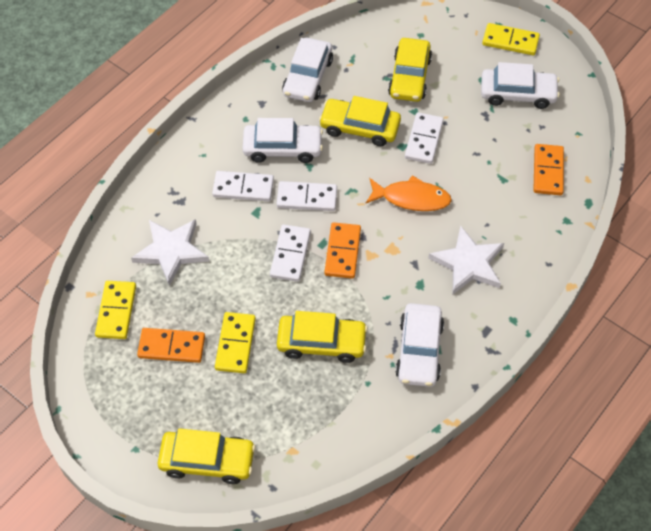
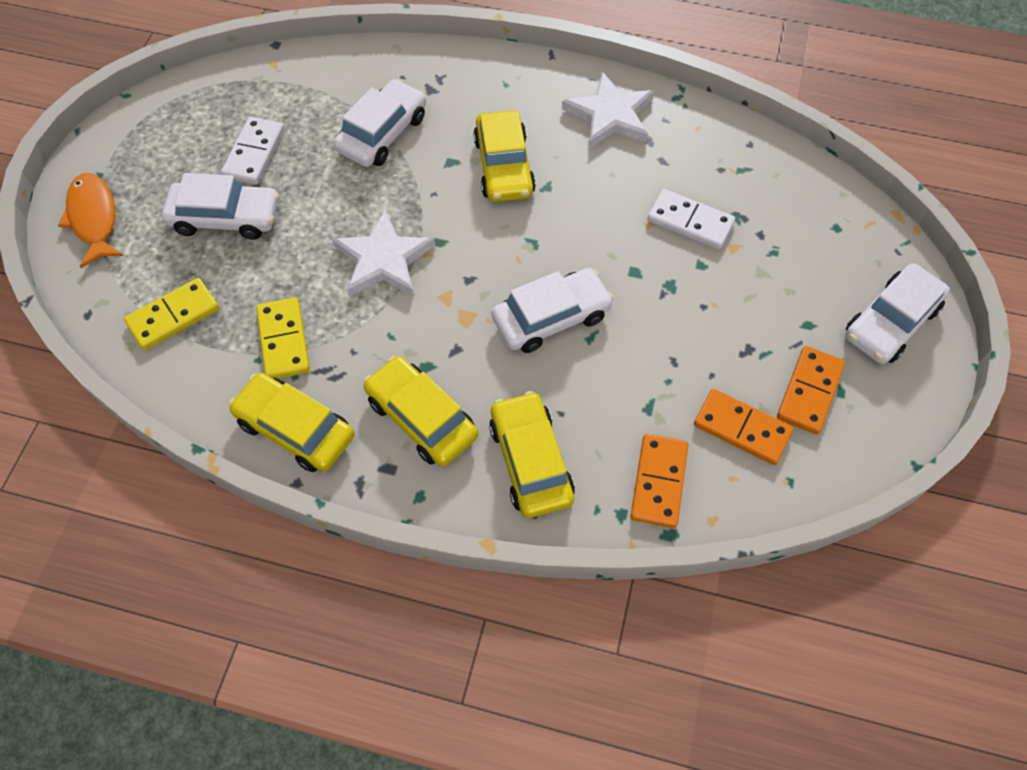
white domino: 4 -> 2
yellow domino: 3 -> 2

